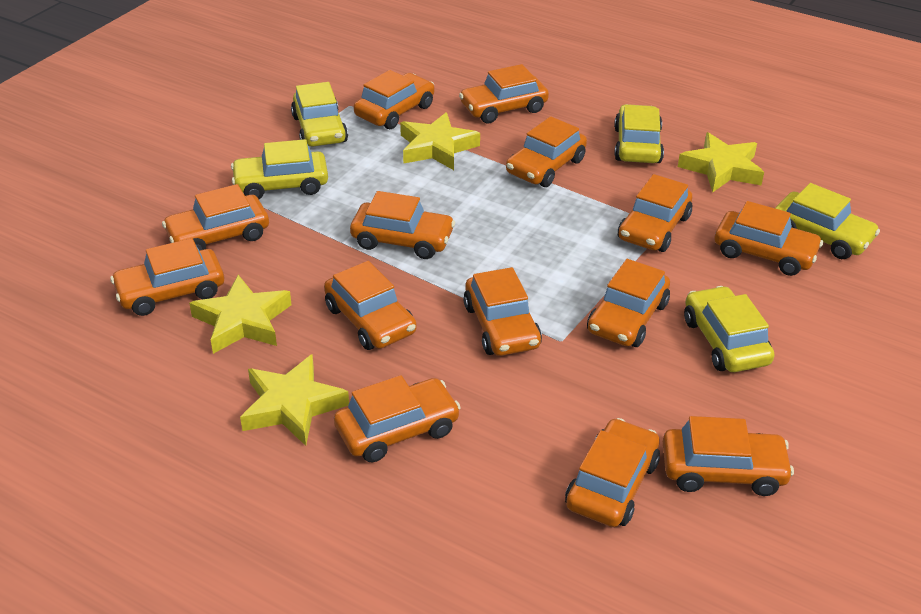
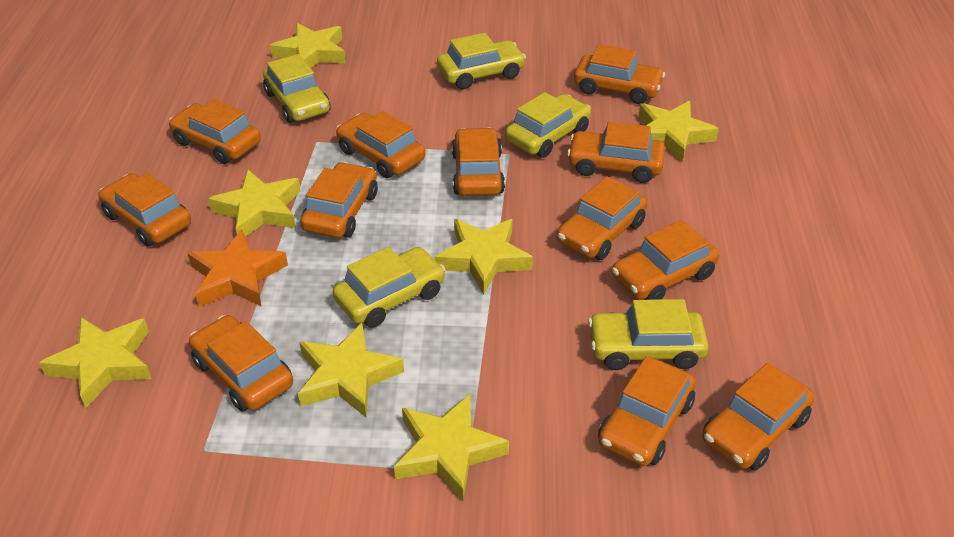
orange car: 14 -> 12
orange star: 0 -> 1
yellow star: 4 -> 7

